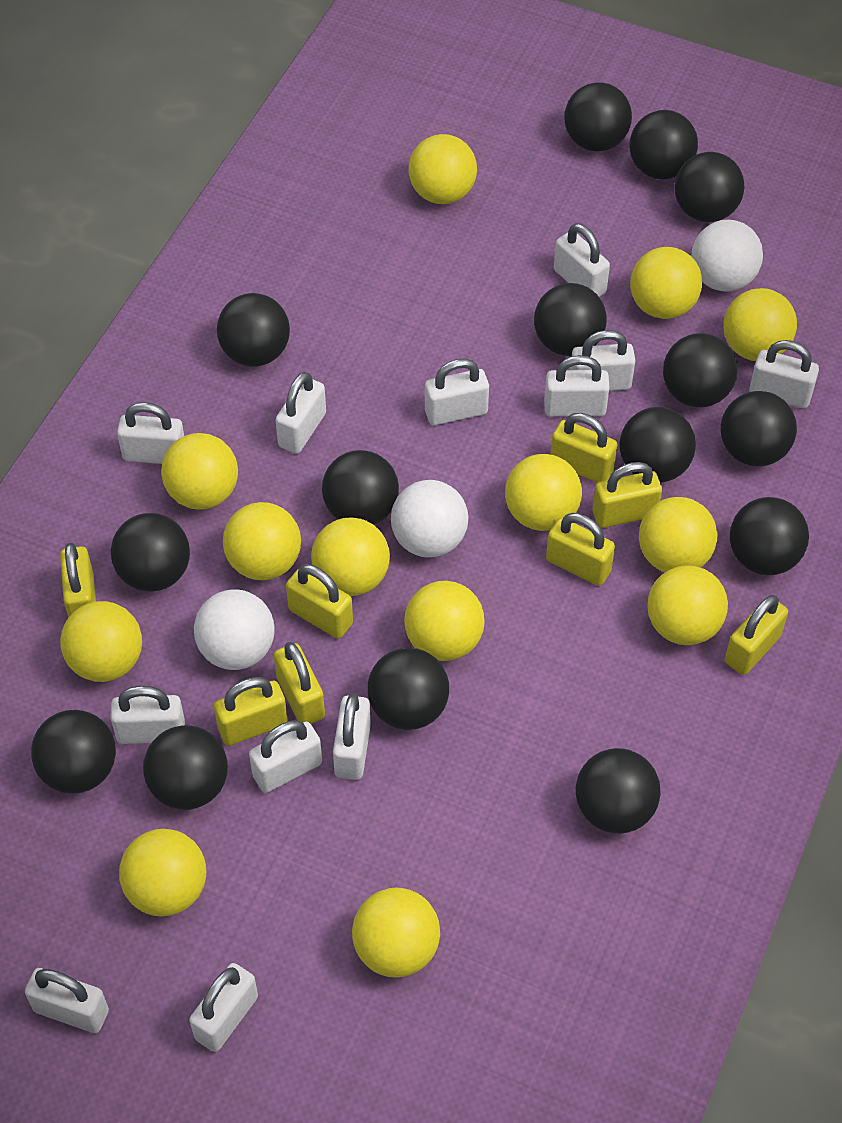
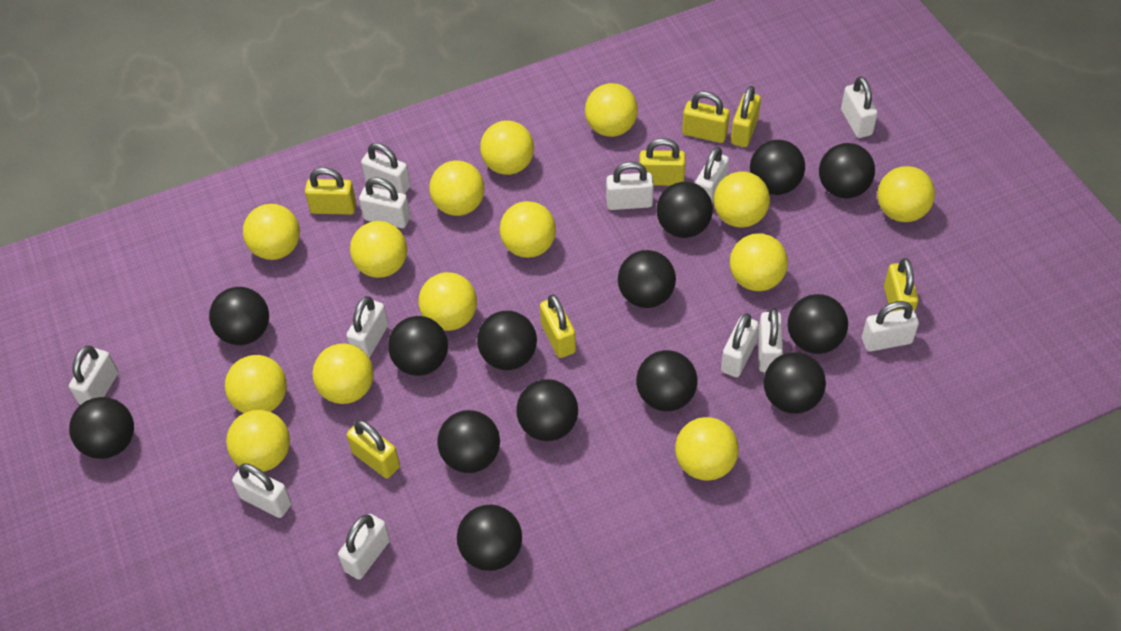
black ball: 15 -> 14
white ball: 3 -> 0
yellow ball: 13 -> 14
yellow padlock: 8 -> 7

